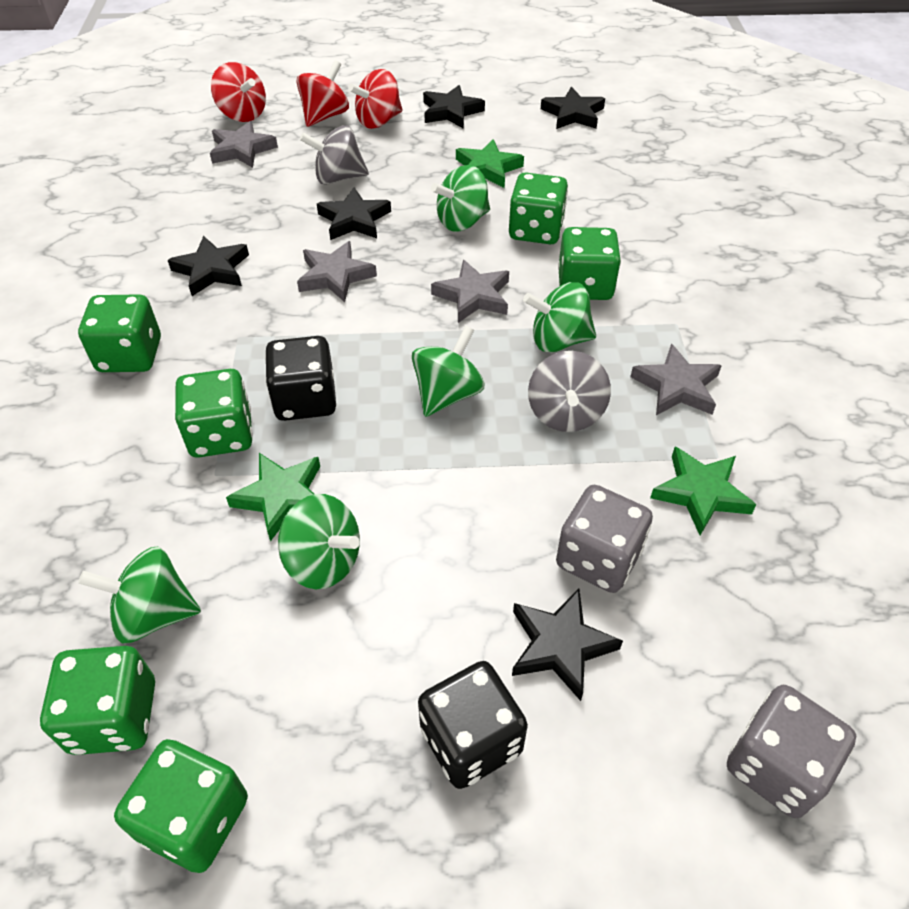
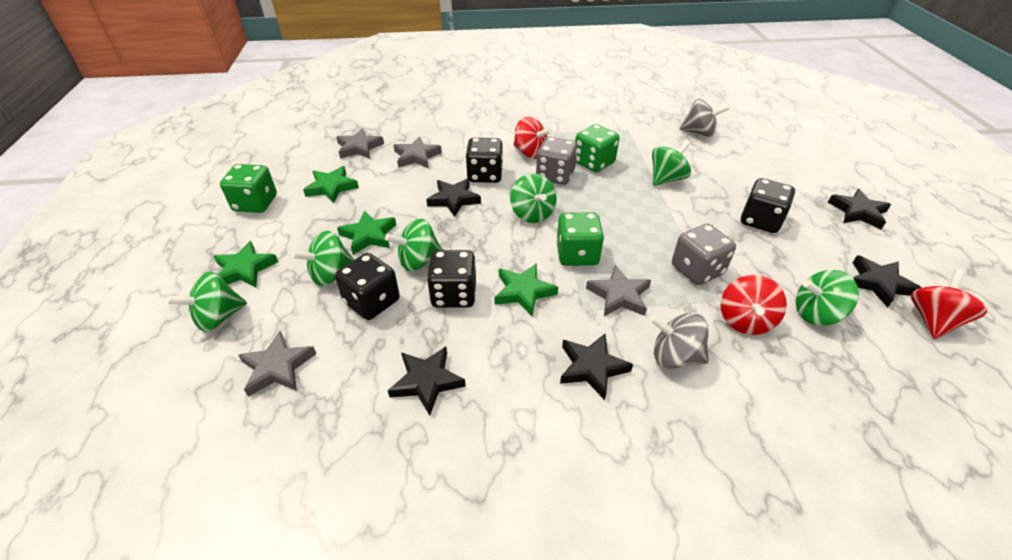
black dice: 2 -> 4
green dice: 6 -> 3
green spinning top: 5 -> 6
green star: 3 -> 4

